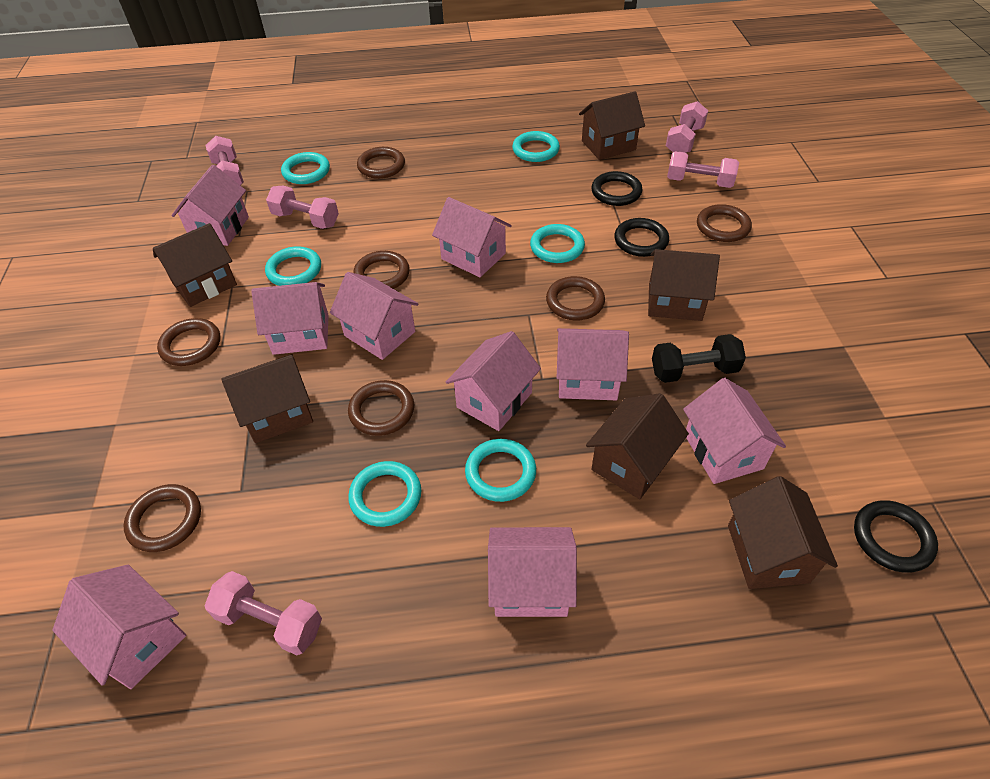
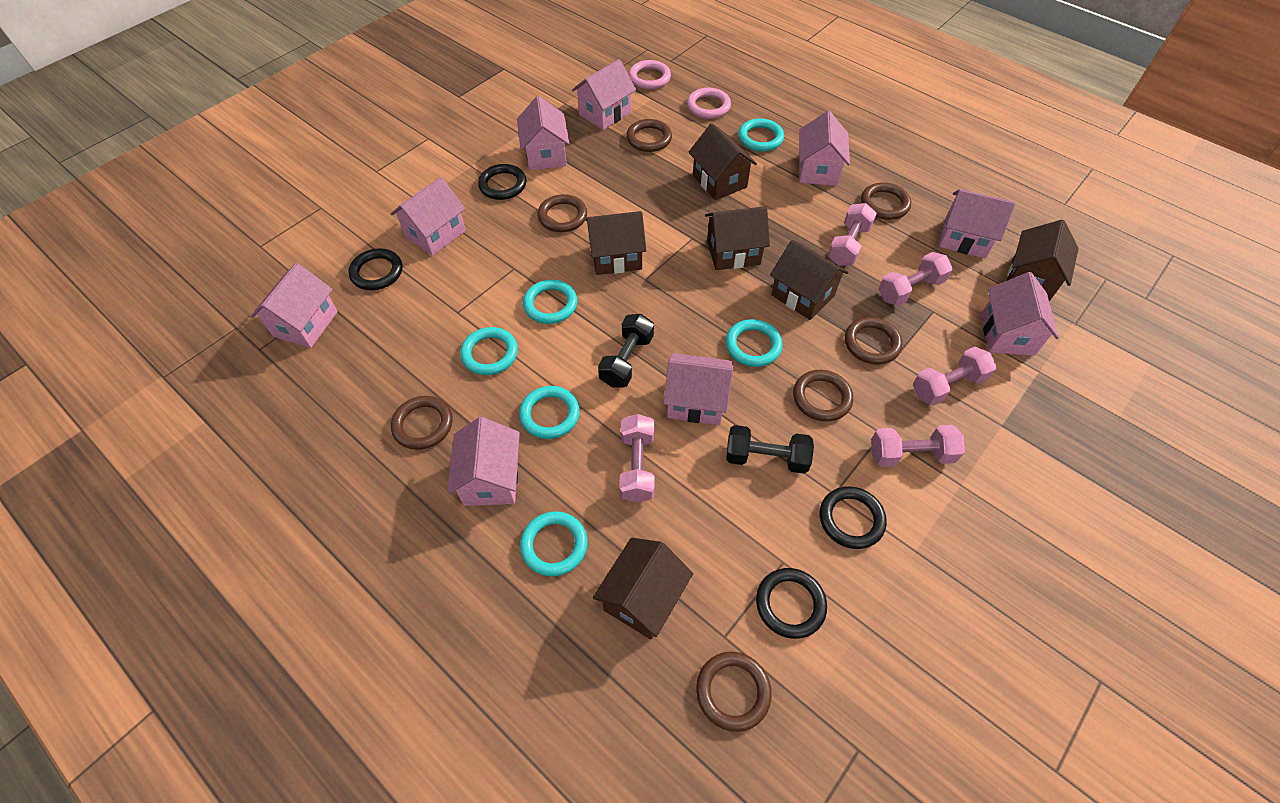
black dumbbell: 1 -> 2
black ring: 3 -> 4
pink ring: 0 -> 2

